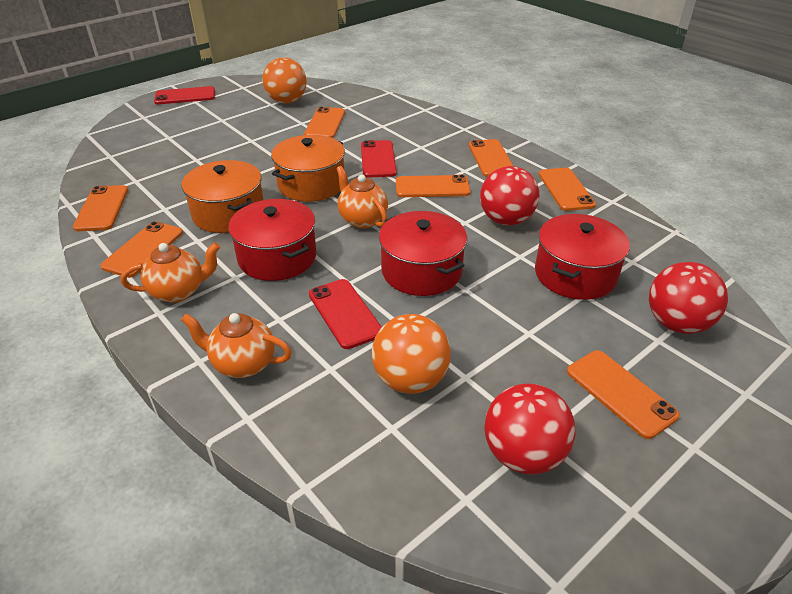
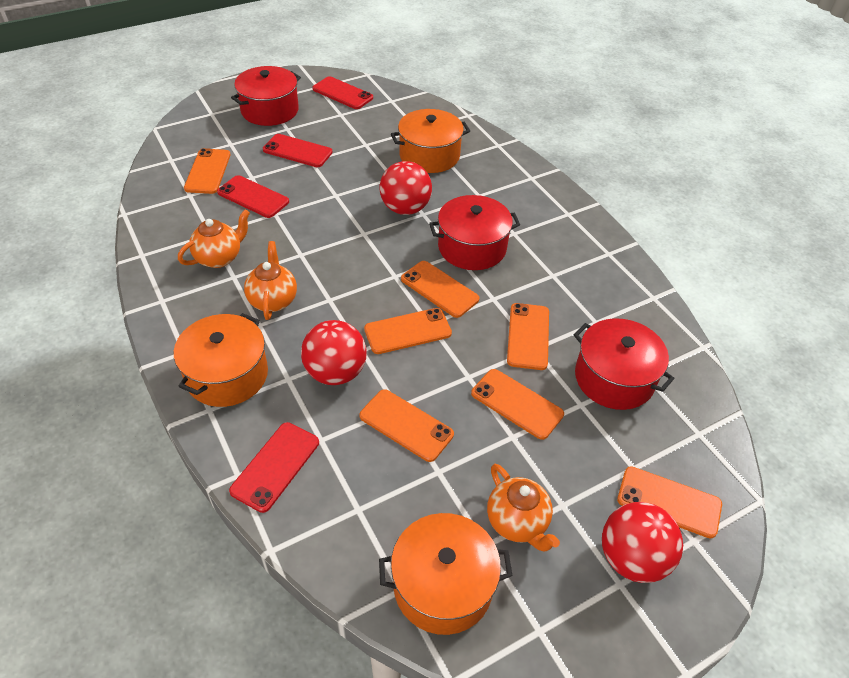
orange ball: 2 -> 0
orange pot: 2 -> 3
red phone: 3 -> 4

